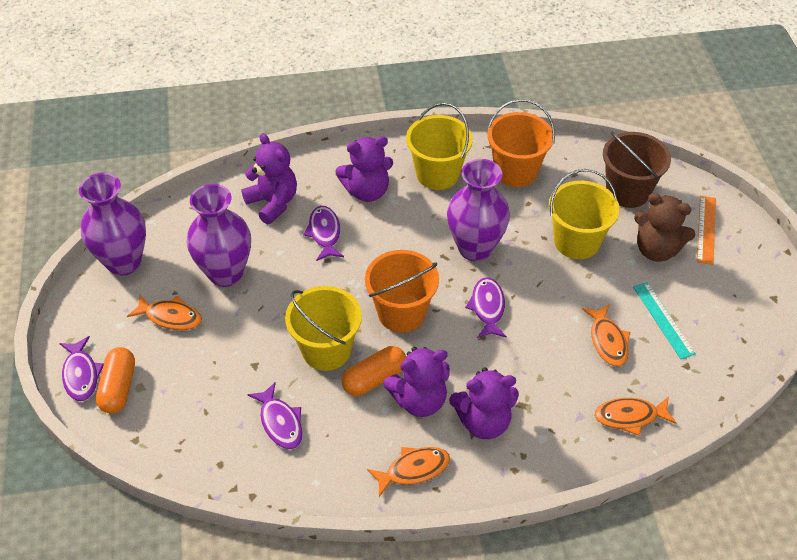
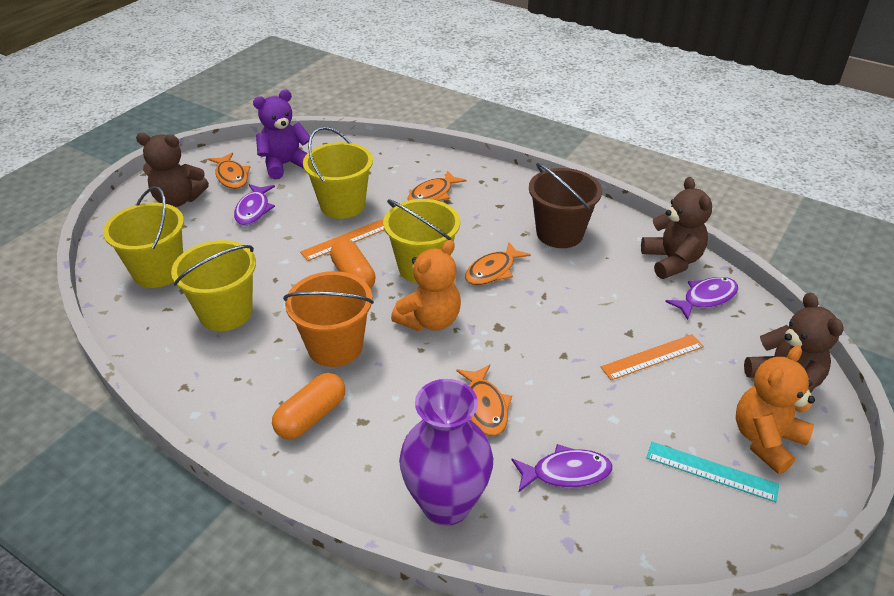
brown teddy bear: 1 -> 3
orange bucket: 2 -> 1
orange ruler: 1 -> 2
orange teddy bear: 0 -> 2
purple fish: 4 -> 3
purple teddy bear: 4 -> 1
purple vase: 3 -> 1
yellow bucket: 3 -> 4

